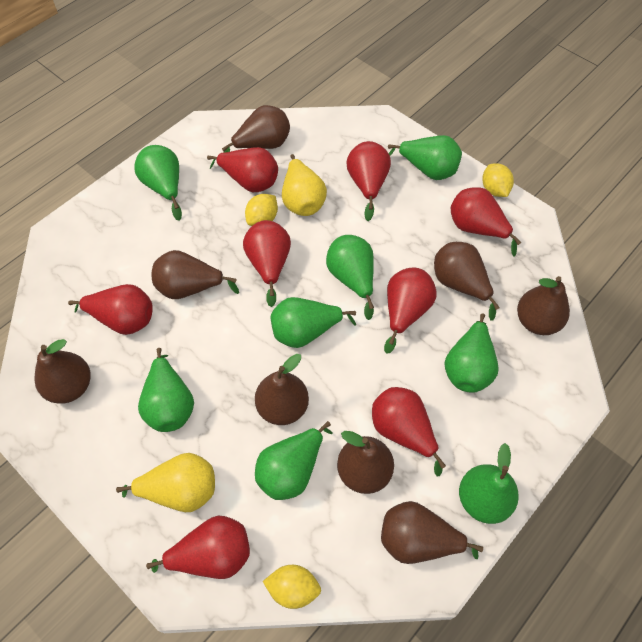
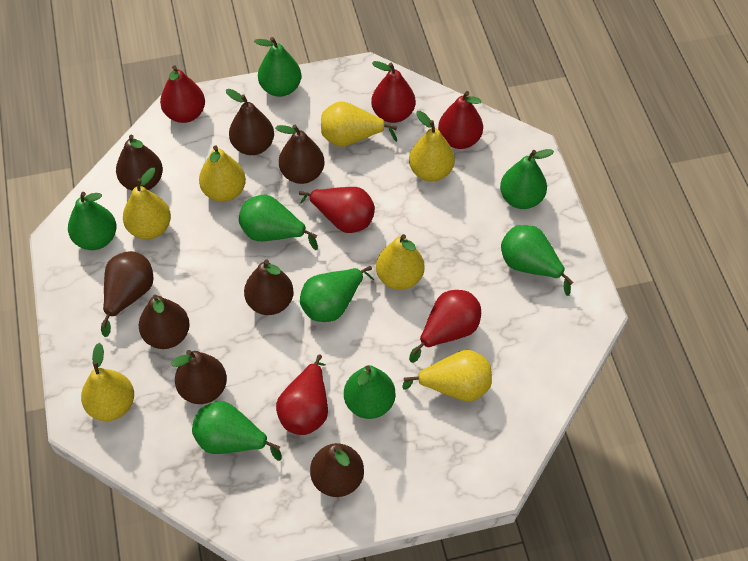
red pear: 8 -> 6
yellow lemon: 3 -> 0
yellow pear: 2 -> 7

